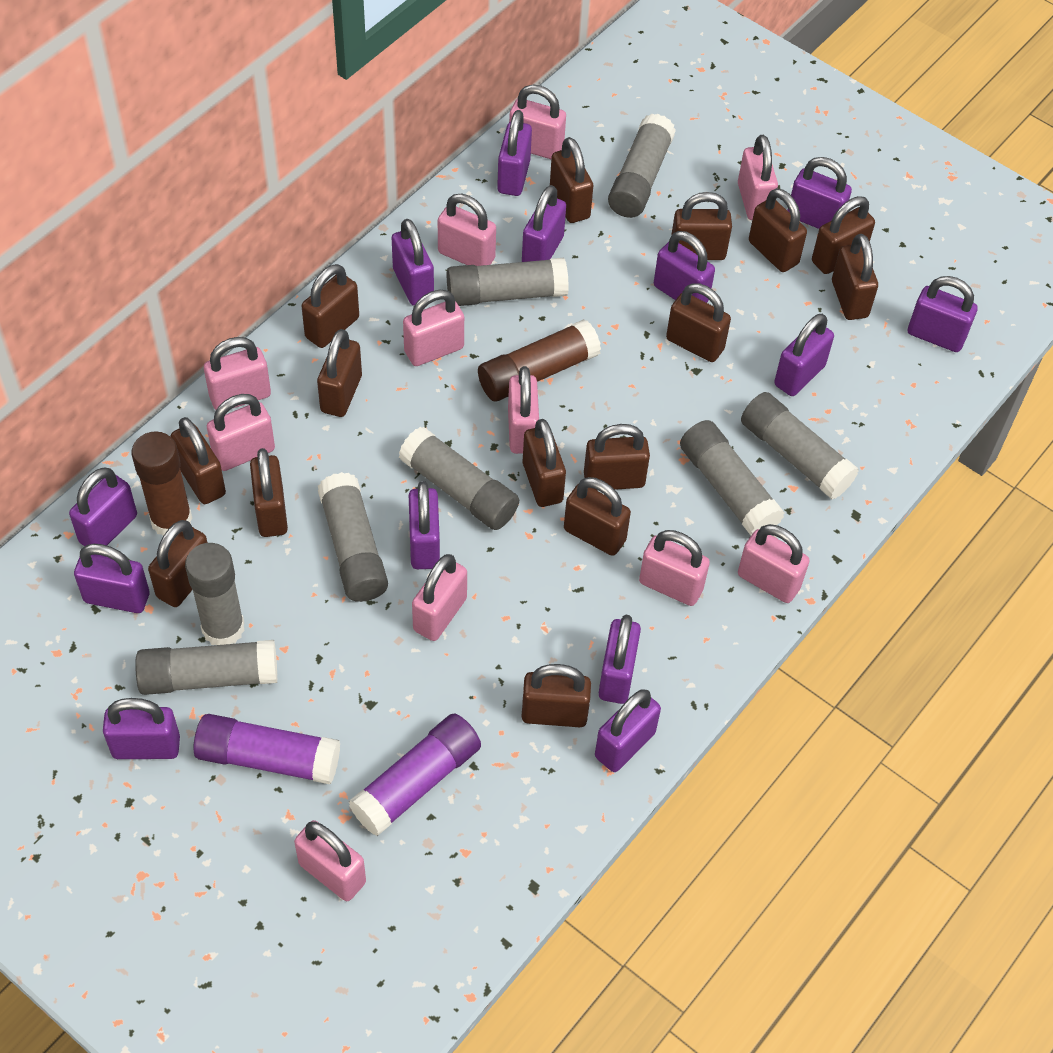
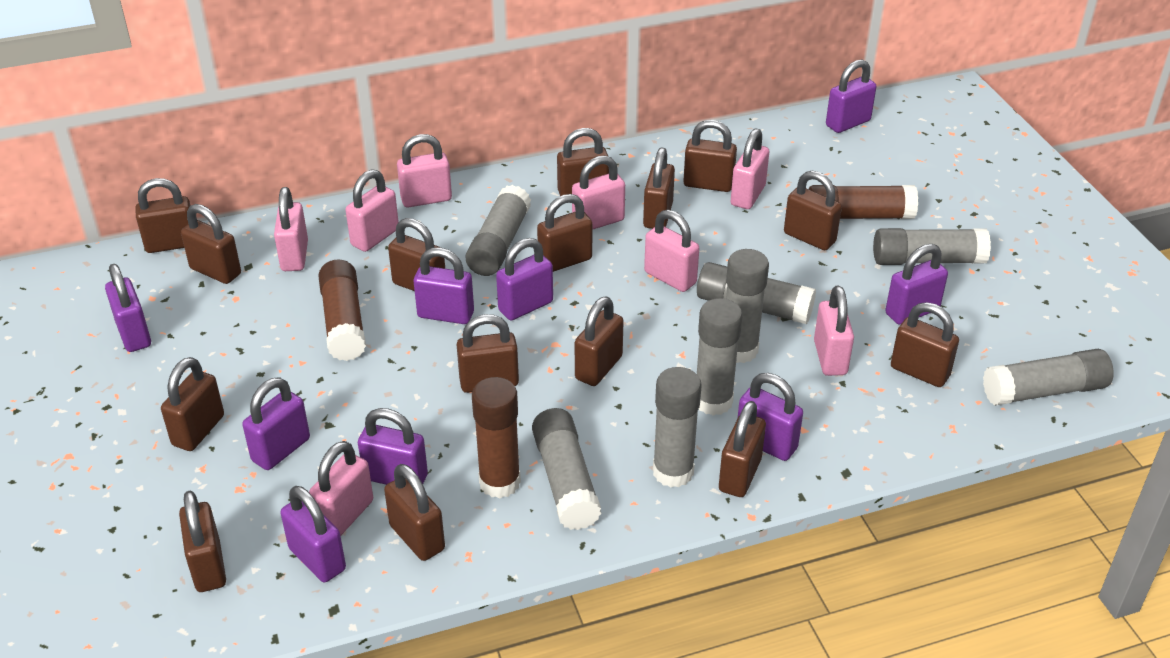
brown glue stick: 2 -> 3
pink padlock: 11 -> 8
purple glue stick: 2 -> 0
purple padlock: 13 -> 9

